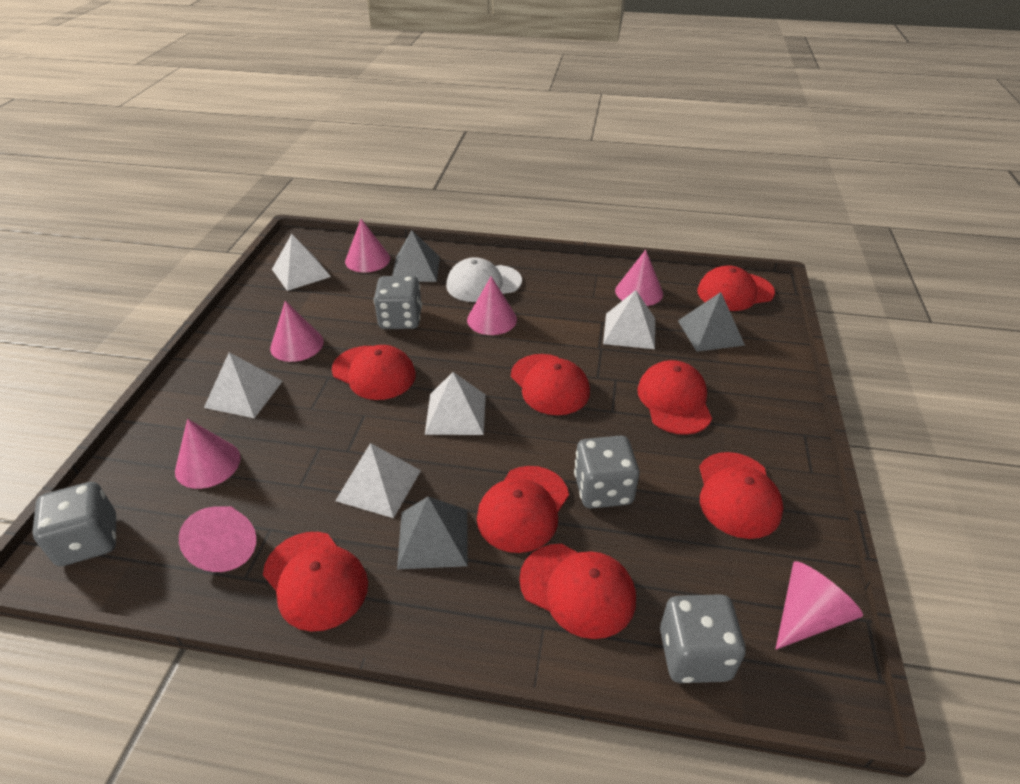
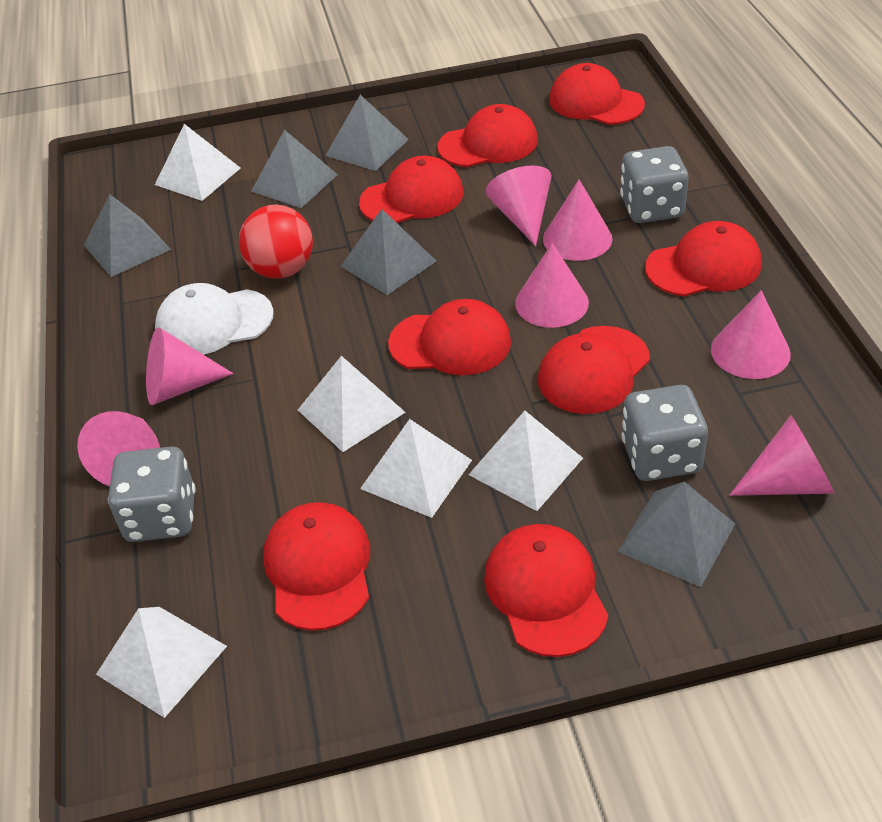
grey dice: 4 -> 3
grey pyramid: 3 -> 5
red ball: 0 -> 1

